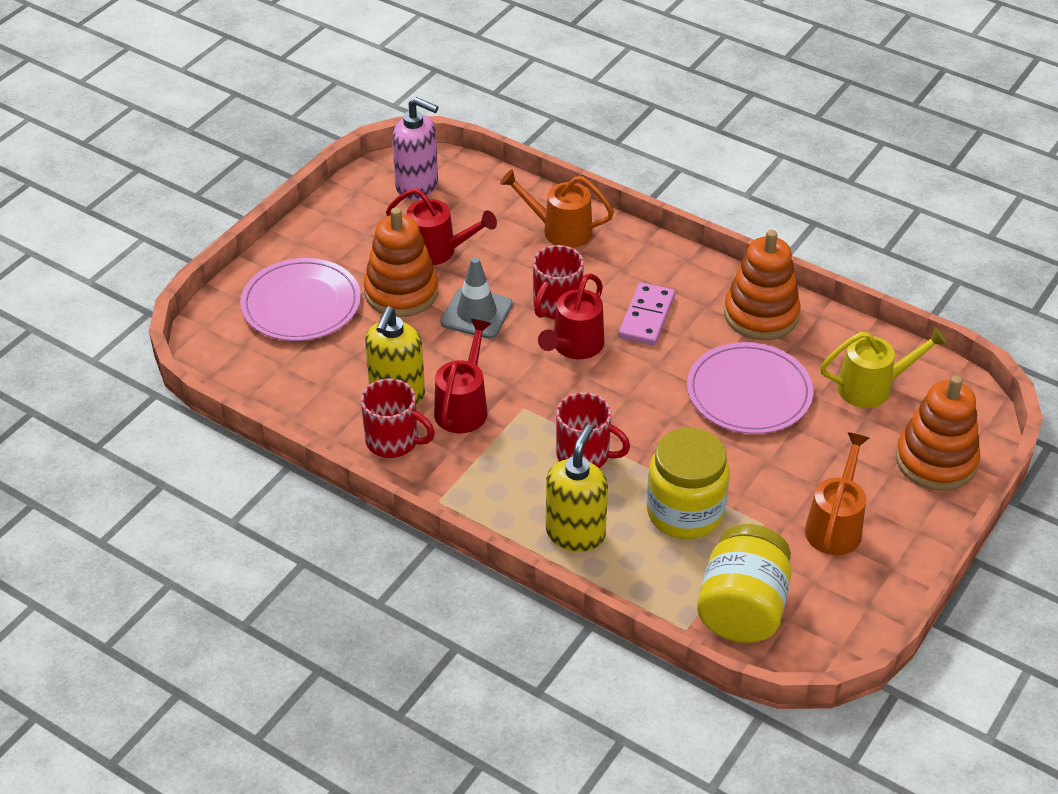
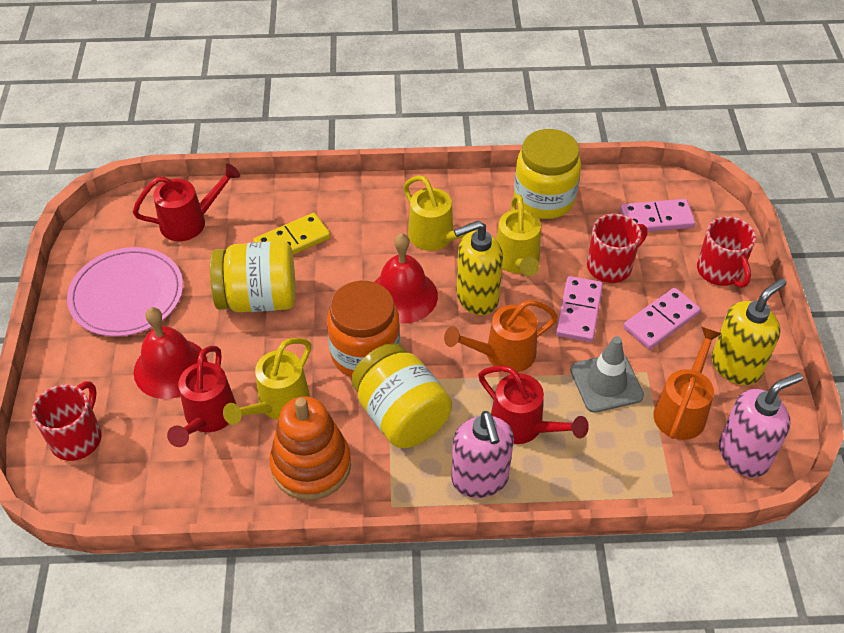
orange jar: 0 -> 1
orange stacking toy: 3 -> 1
pink domino: 1 -> 3
pink plate: 2 -> 1
pink soap dispenser: 1 -> 2
red bell: 0 -> 2
yellow domino: 0 -> 1
yellow jar: 2 -> 3
yellow watering can: 1 -> 3

